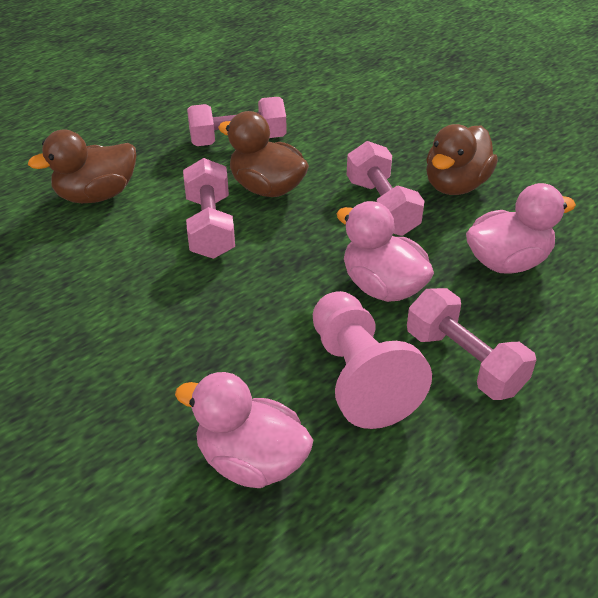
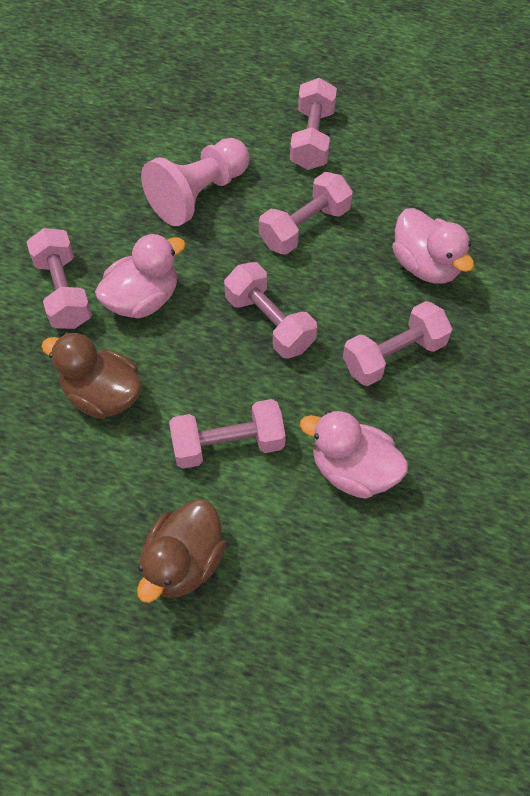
brown duck: 3 -> 2
pink dumbbell: 4 -> 6

